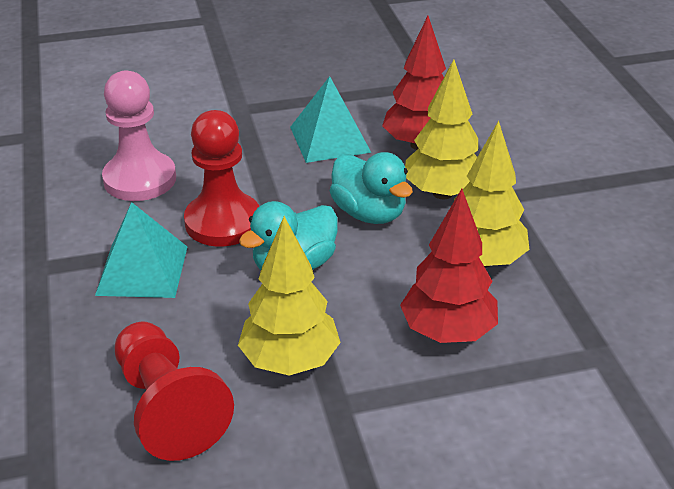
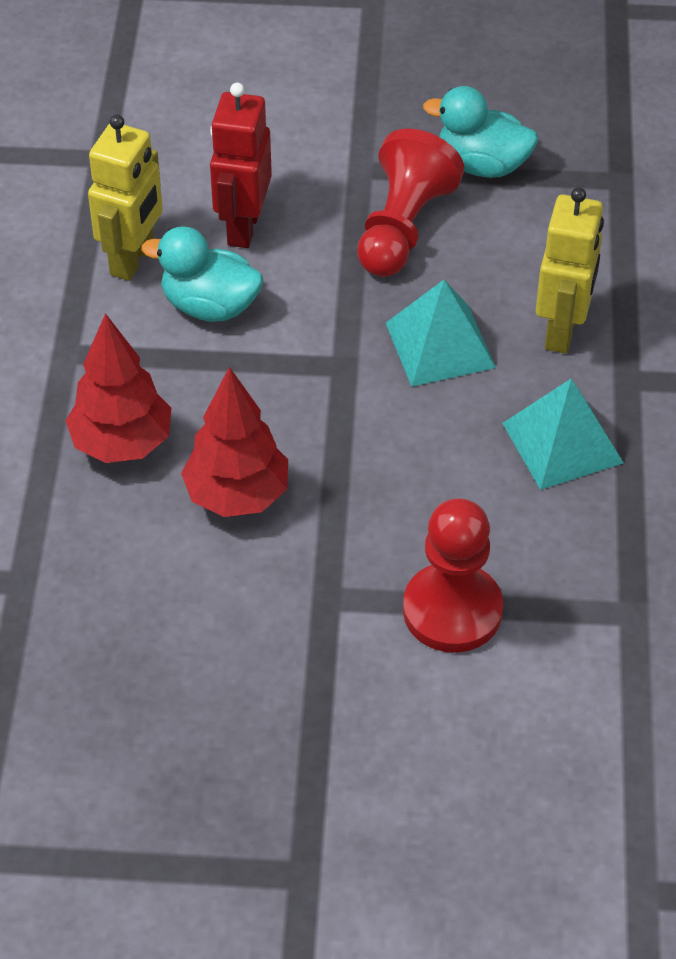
pink pawn: 1 -> 0
red robot: 0 -> 1
yellow robot: 0 -> 2
yellow tree: 3 -> 0

